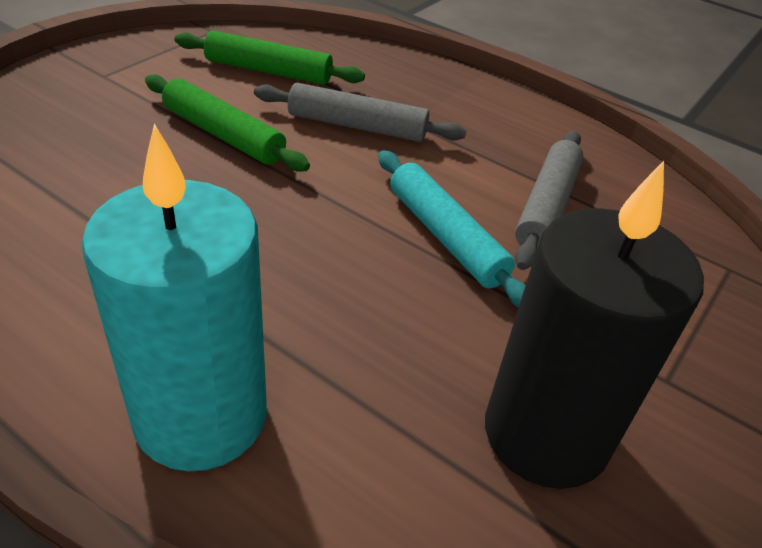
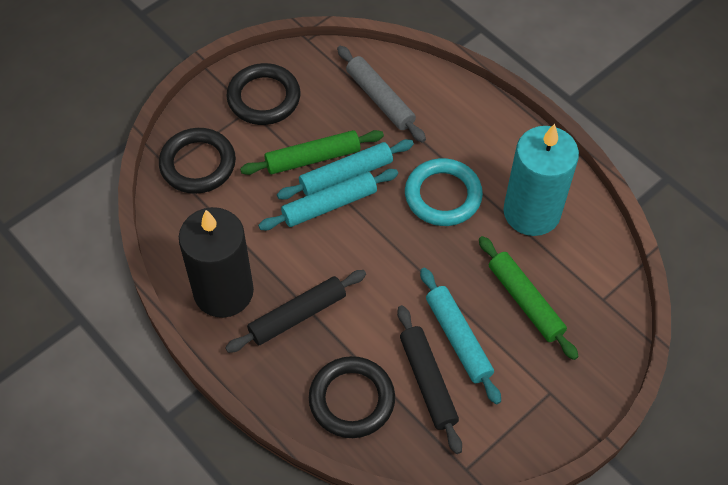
black ring: 0 -> 3
black rolling pin: 0 -> 2
grey rolling pin: 2 -> 1
turquoise ring: 0 -> 1
turquoise rolling pin: 1 -> 3

